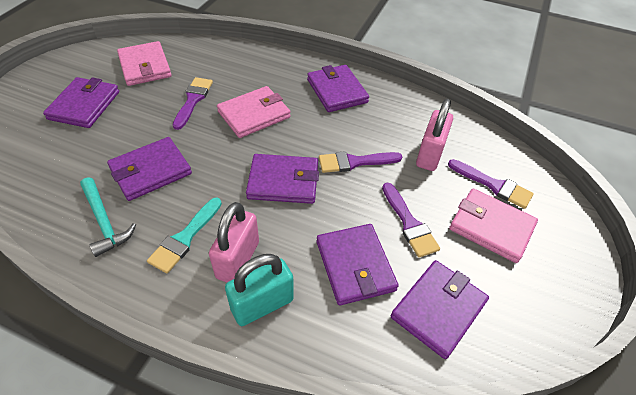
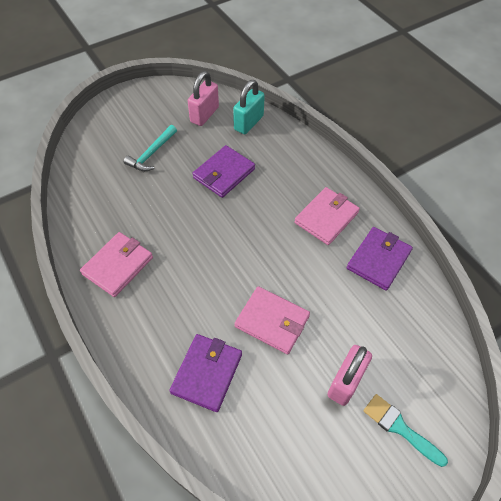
purple brush: 4 -> 0
purple wallet: 6 -> 3

